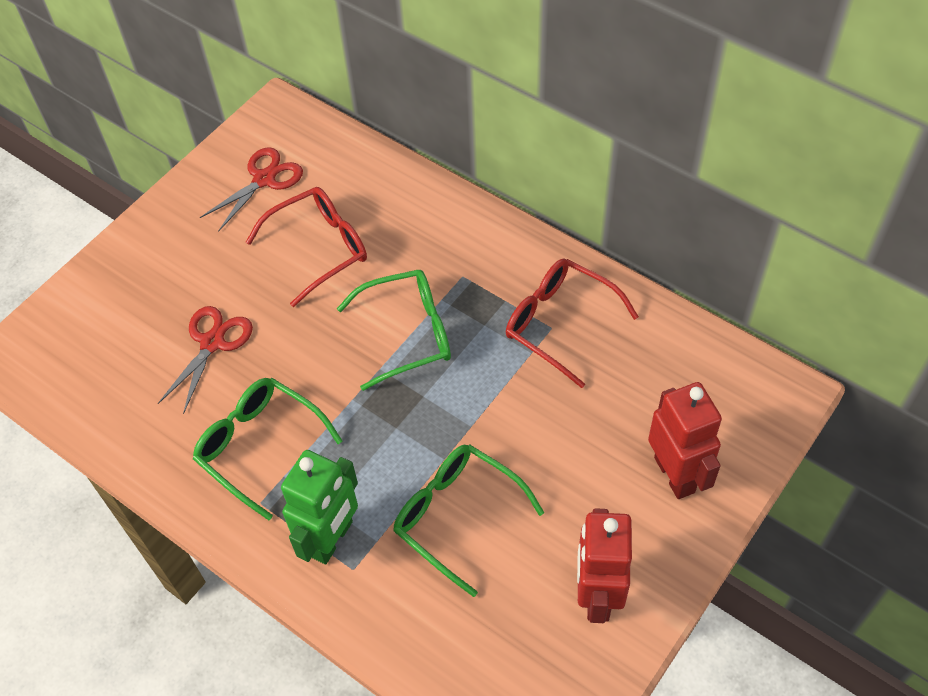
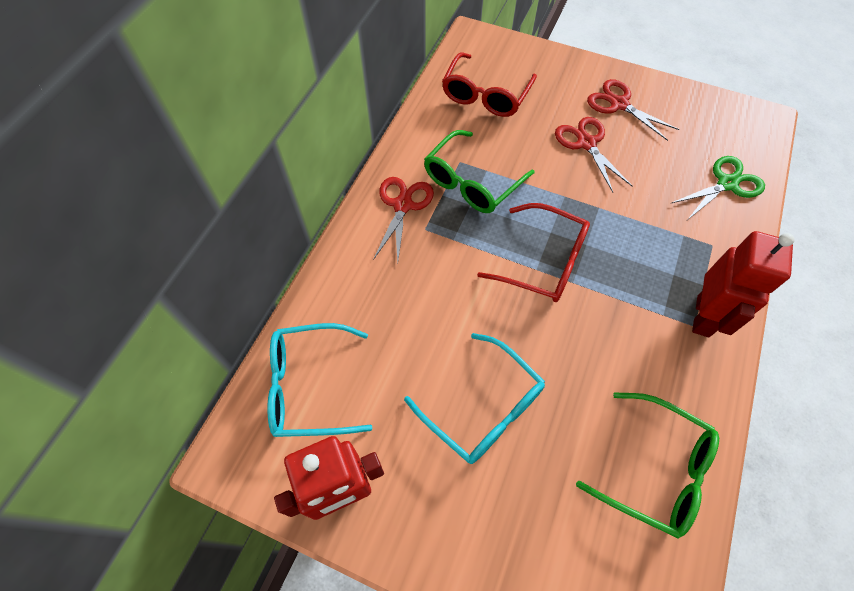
green glasses: 3 -> 2
green robot: 1 -> 0
green scissors: 0 -> 1
red scissors: 2 -> 3
turquoise glasses: 0 -> 2

